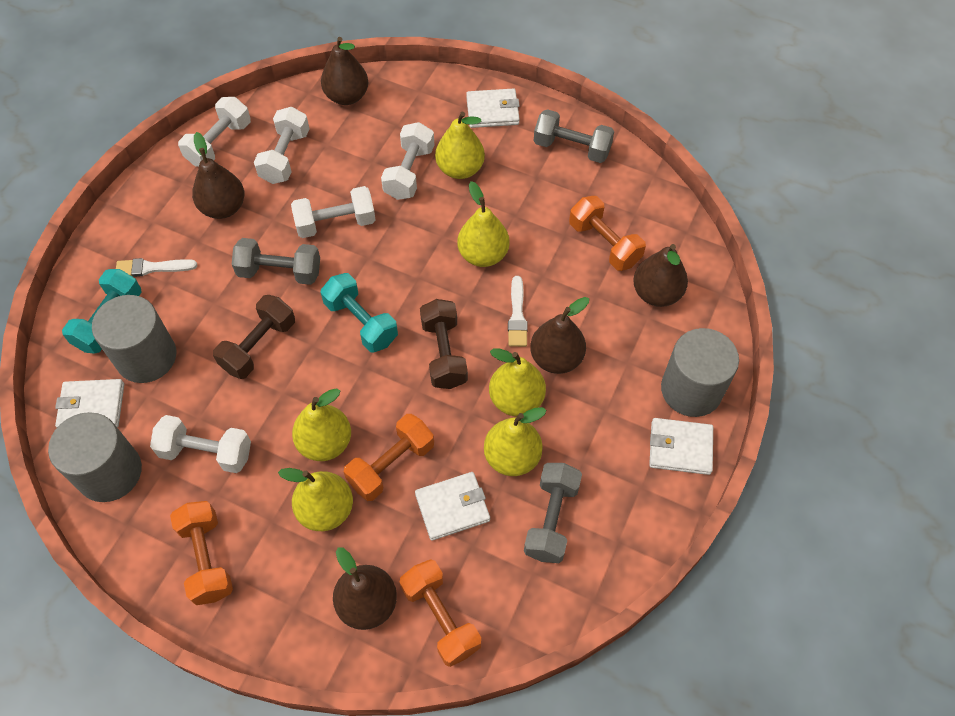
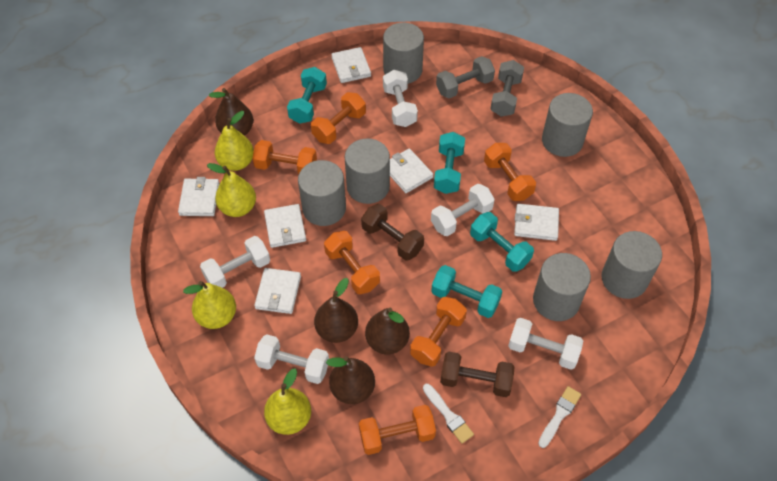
brown pear: 5 -> 4
grey cylinder: 3 -> 6
grey dumbbell: 3 -> 2
orange dumbbell: 4 -> 6
turquoise dumbbell: 2 -> 4
white wallet: 4 -> 6
yellow pear: 6 -> 4

